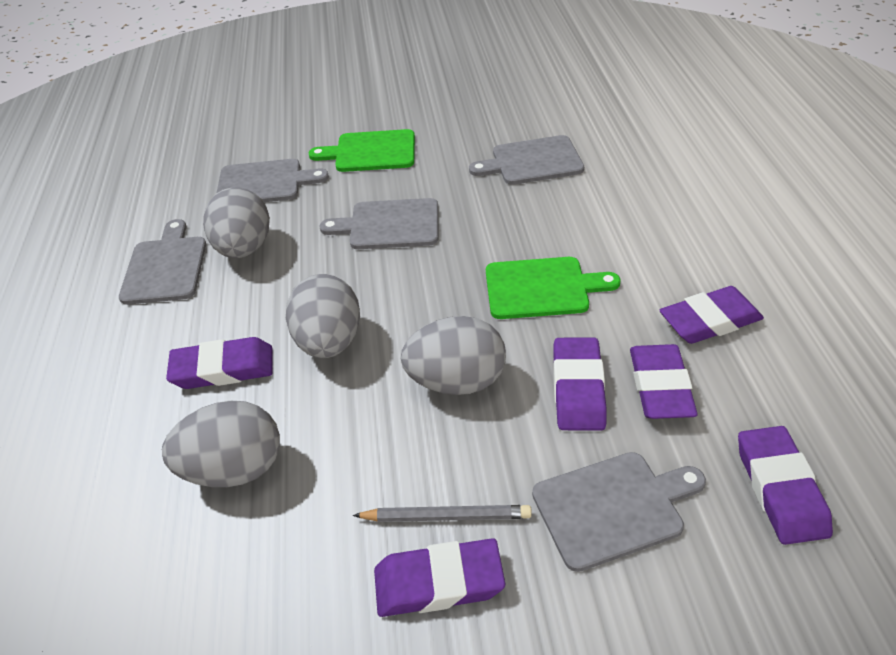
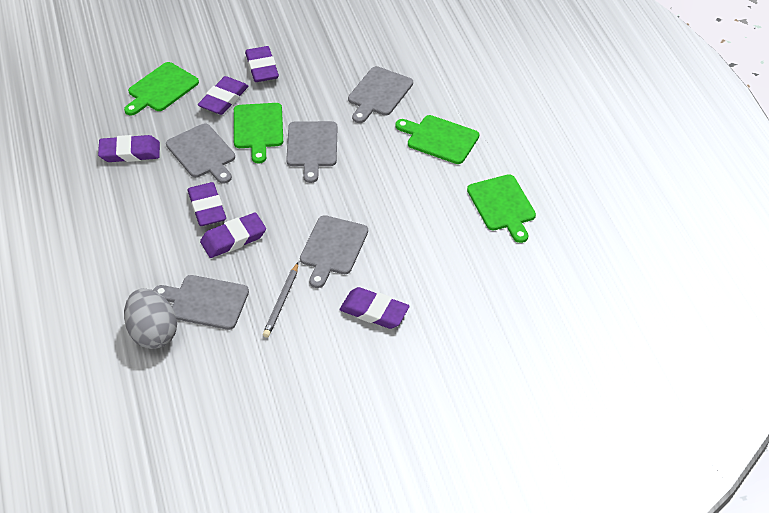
green cutting board: 2 -> 4
grey egg: 4 -> 1

